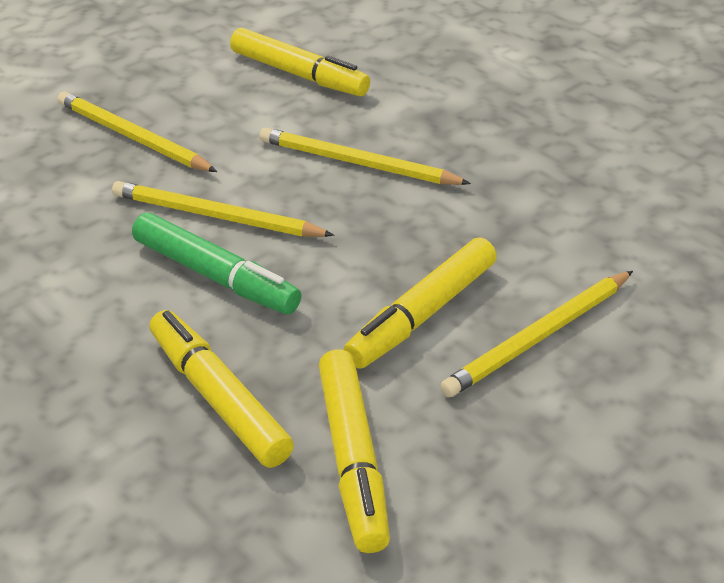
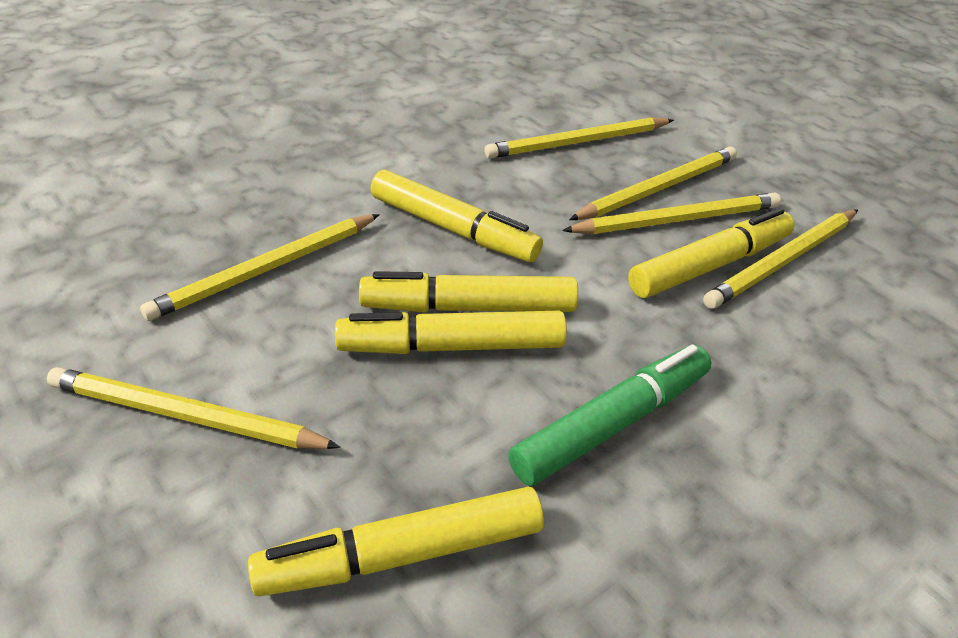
yellow marker: 4 -> 5
yellow pencil: 4 -> 6

